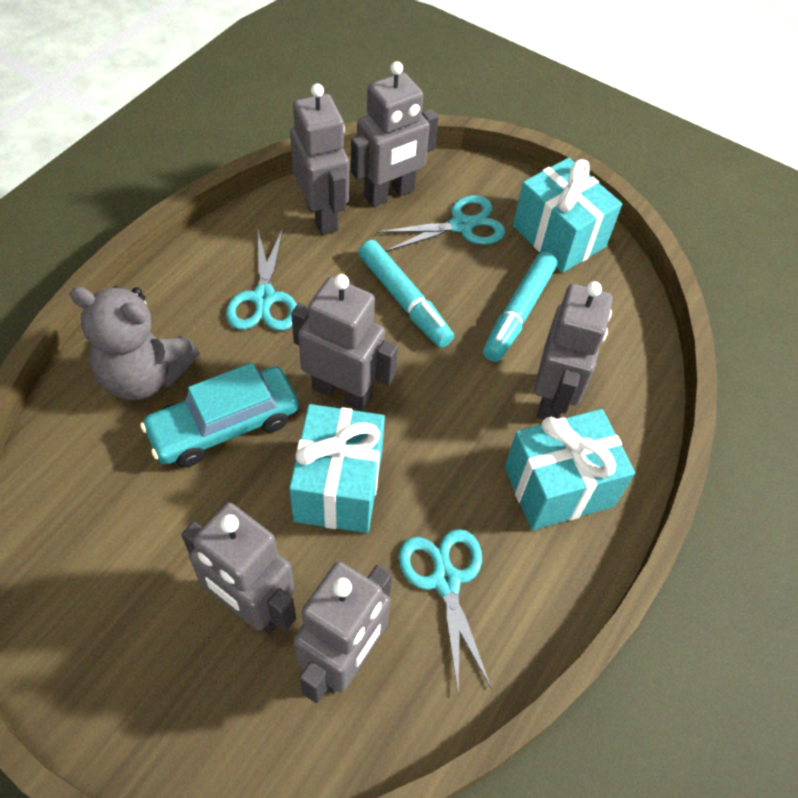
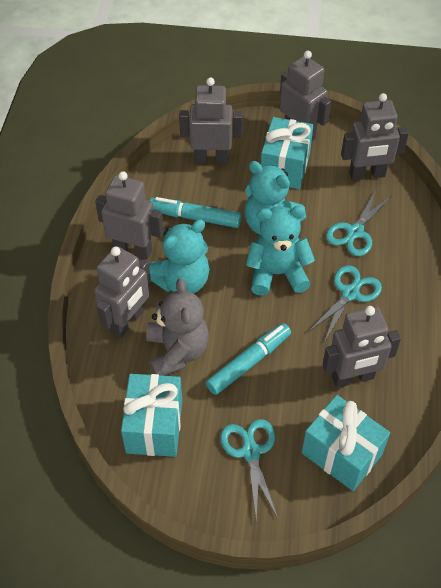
turquoise car: 1 -> 0
turquoise teddy bear: 0 -> 3

